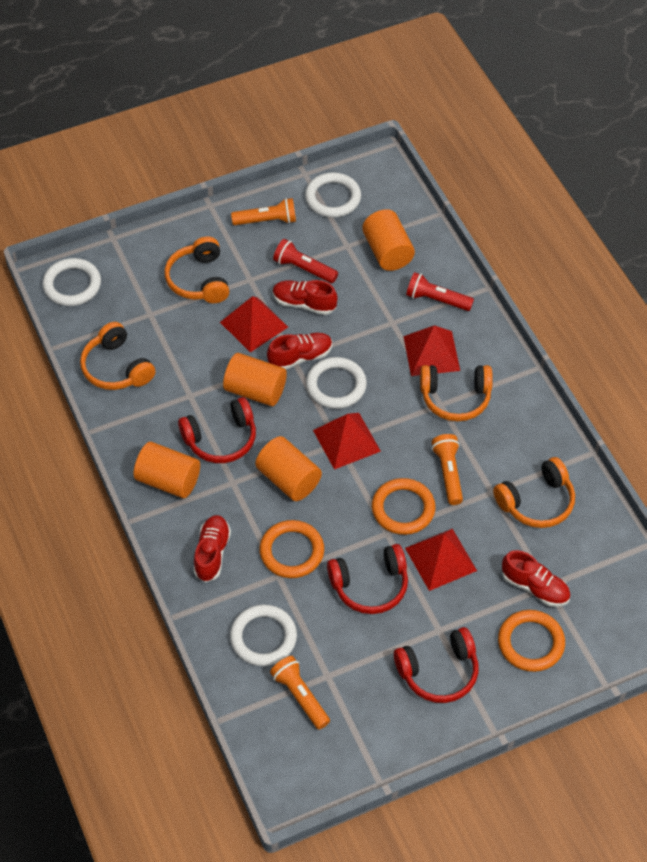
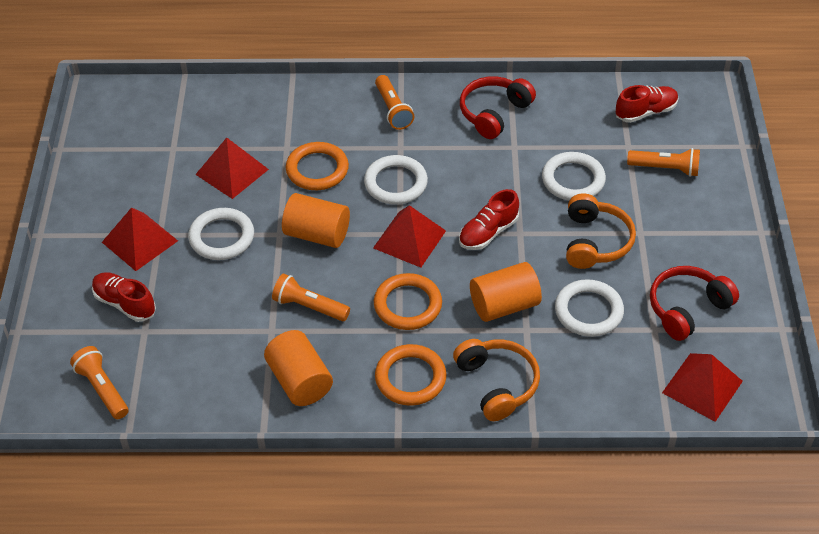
orange cylinder: 4 -> 3
orange flashlight: 3 -> 4
orange headphones: 4 -> 2
red flashlight: 2 -> 0
red headphones: 3 -> 2
red shoe: 4 -> 3

